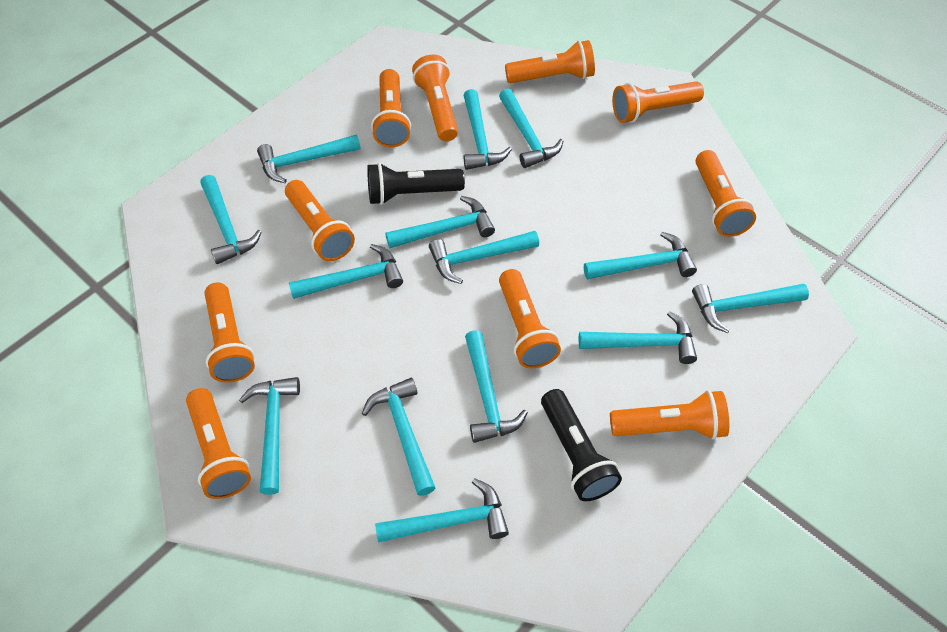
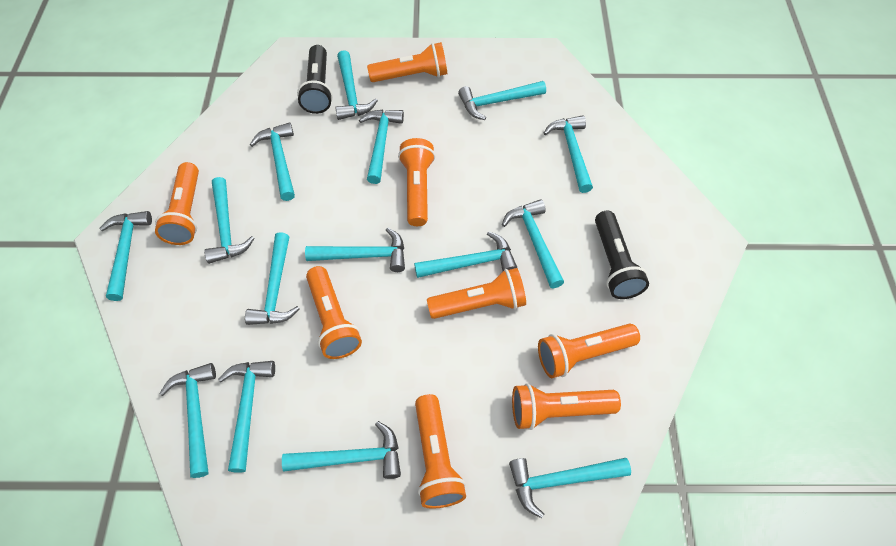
orange flashlight: 10 -> 8
turquoise hammer: 14 -> 15

